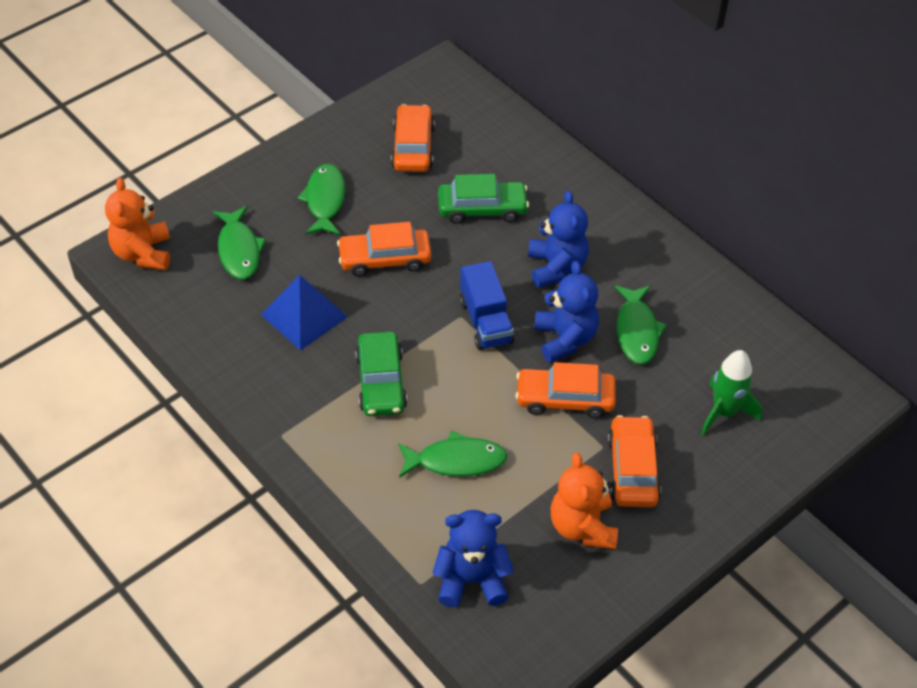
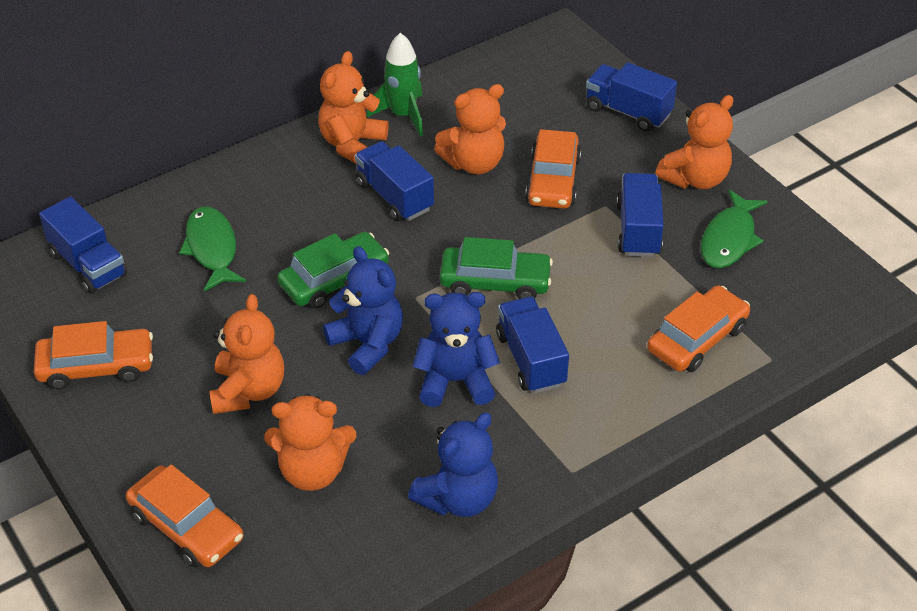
blue pyramid: 1 -> 0
blue truck: 1 -> 5
green fish: 4 -> 2
orange teddy bear: 2 -> 5

